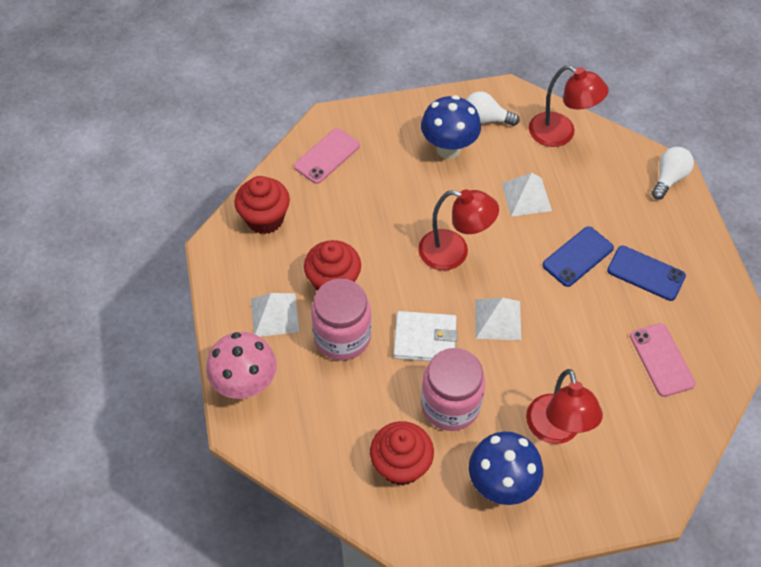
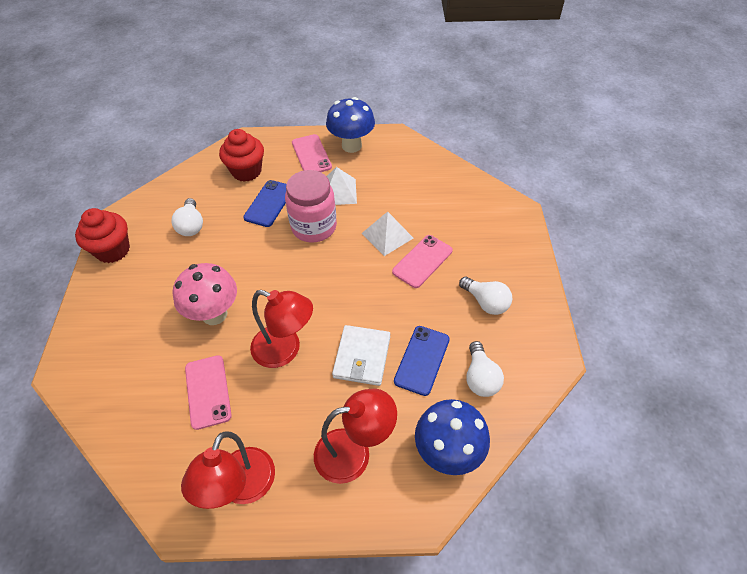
pink jar: 2 -> 1
pink phone: 2 -> 3
red cupcake: 3 -> 2
white light bulb: 2 -> 3
white pyramid: 3 -> 2

